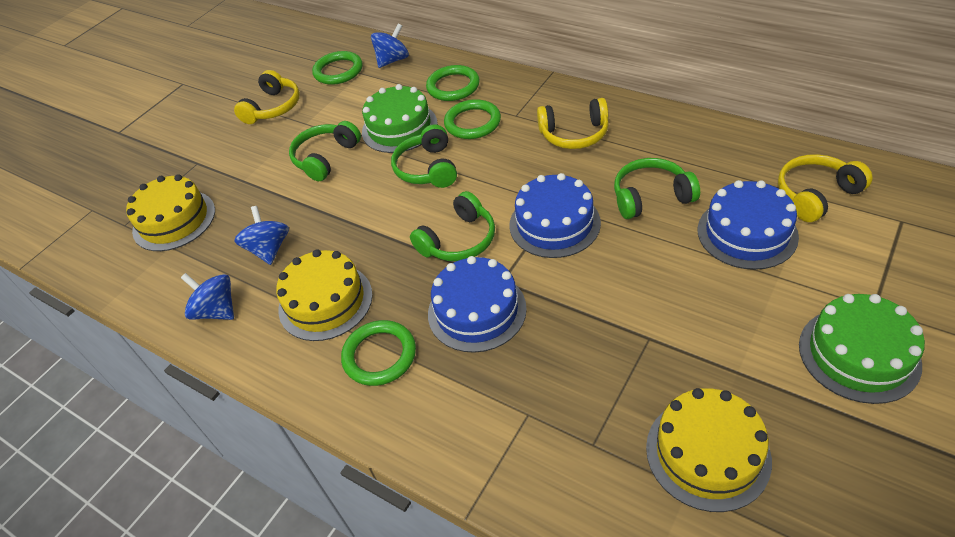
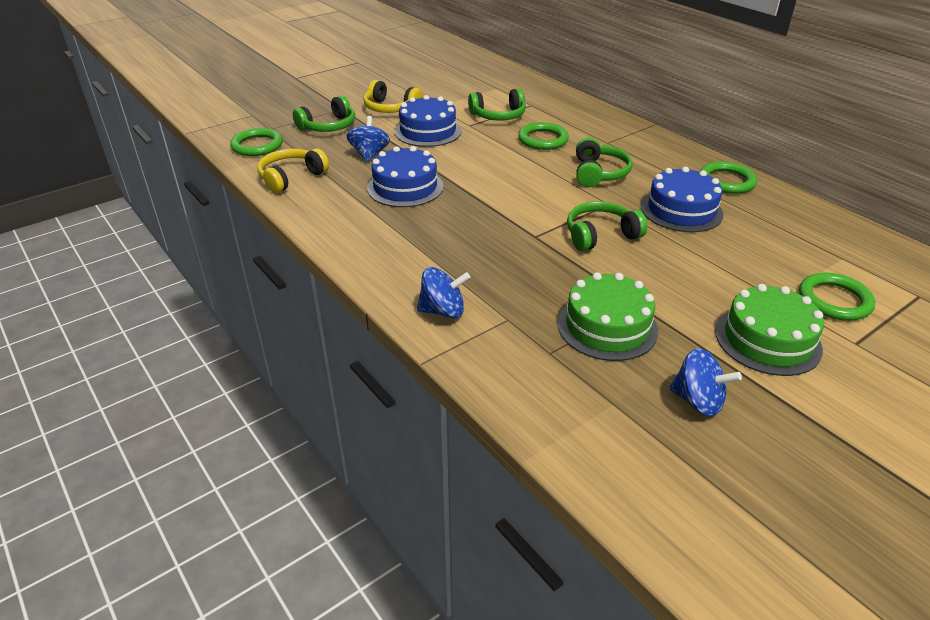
yellow cake: 3 -> 0
yellow headphones: 3 -> 2

